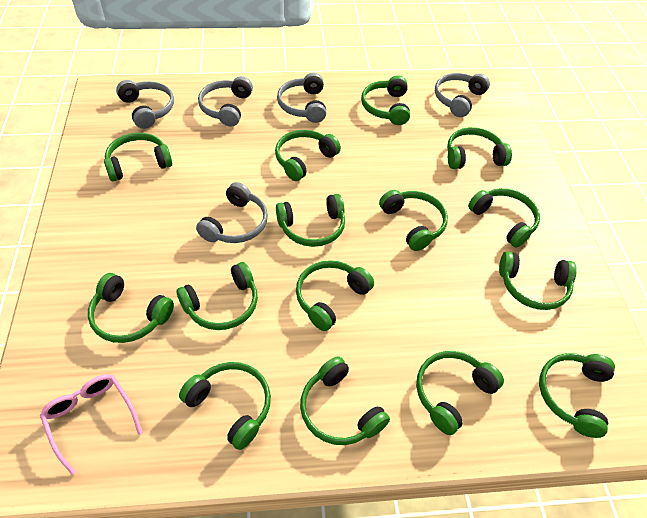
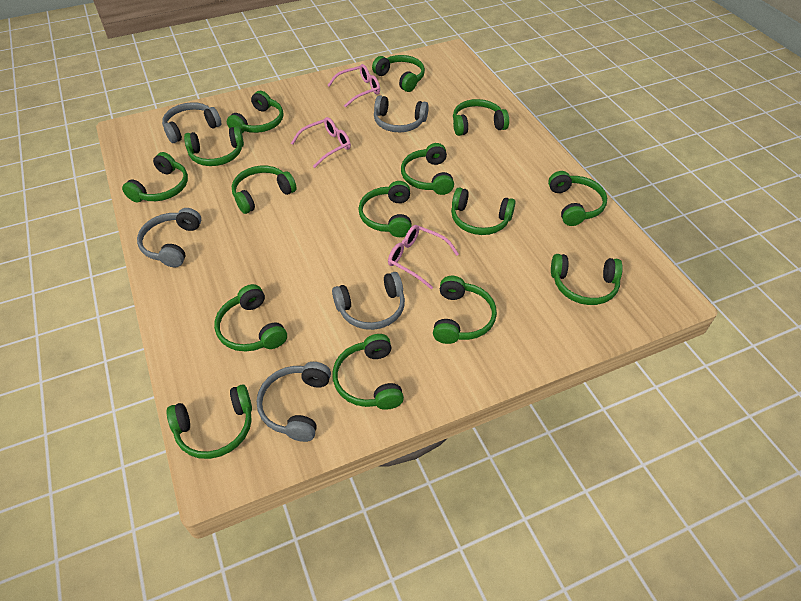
pink glasses: 1 -> 3

